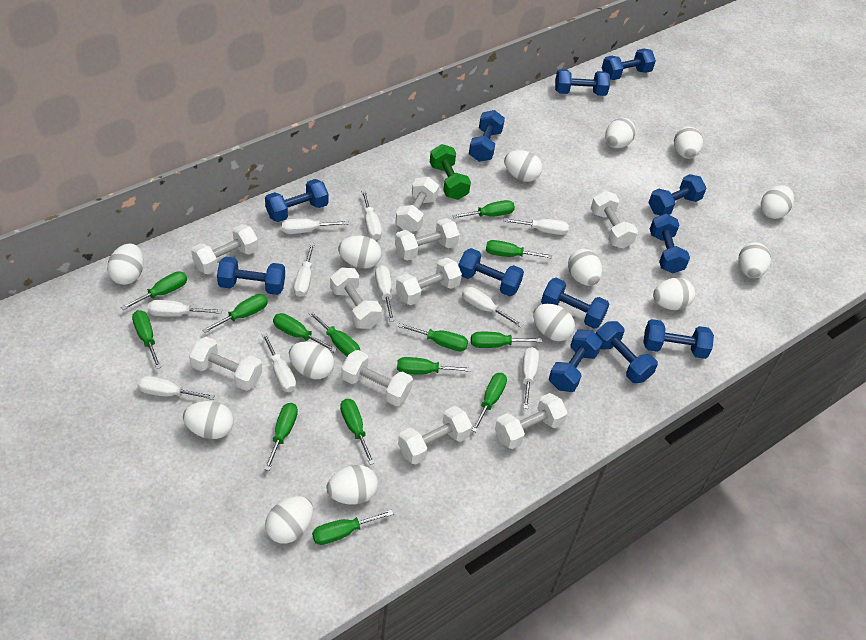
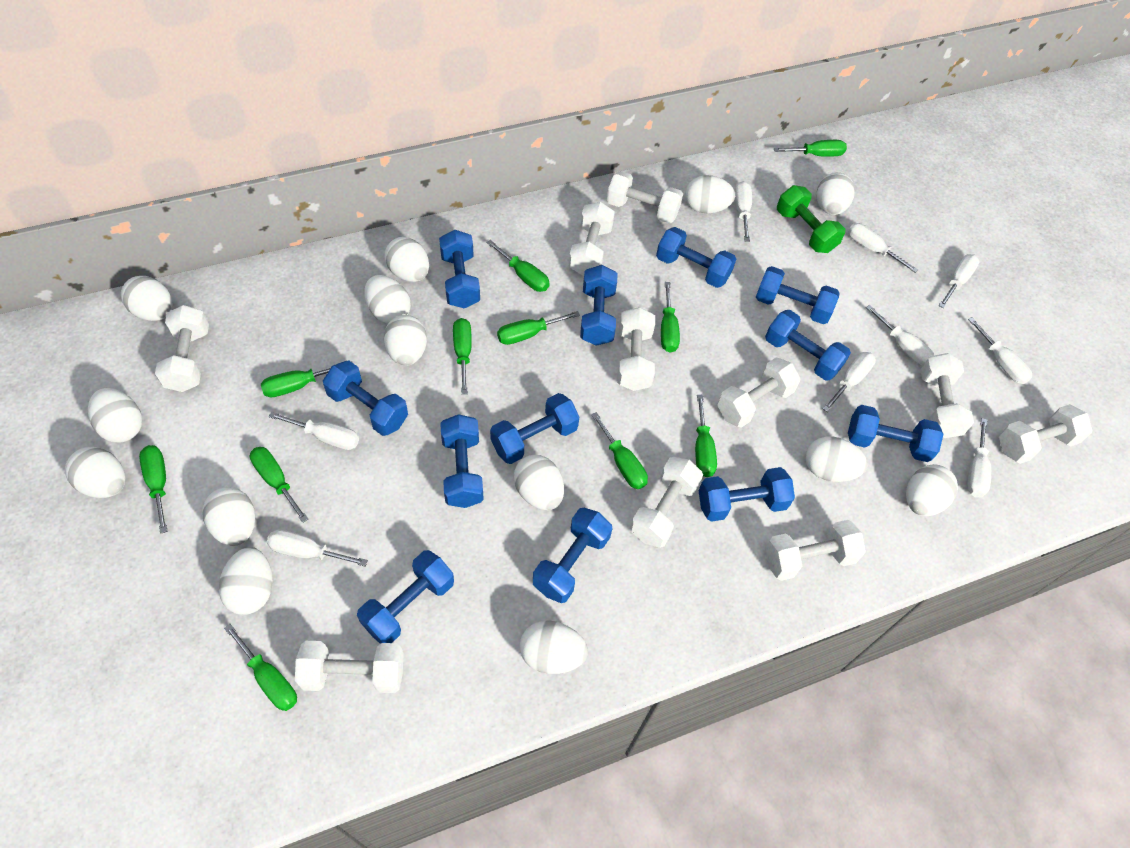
green screwdriver: 14 -> 11
white screwdriver: 10 -> 9

